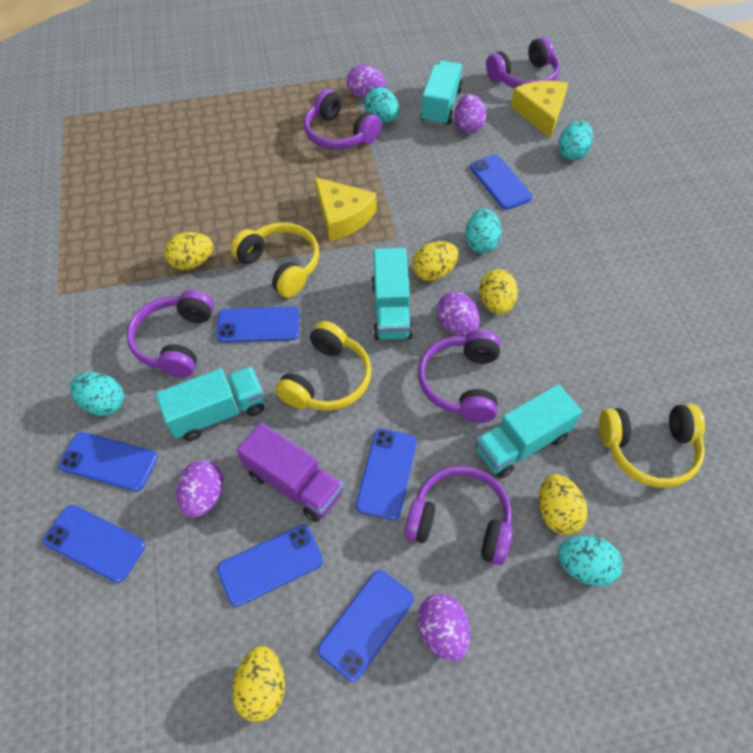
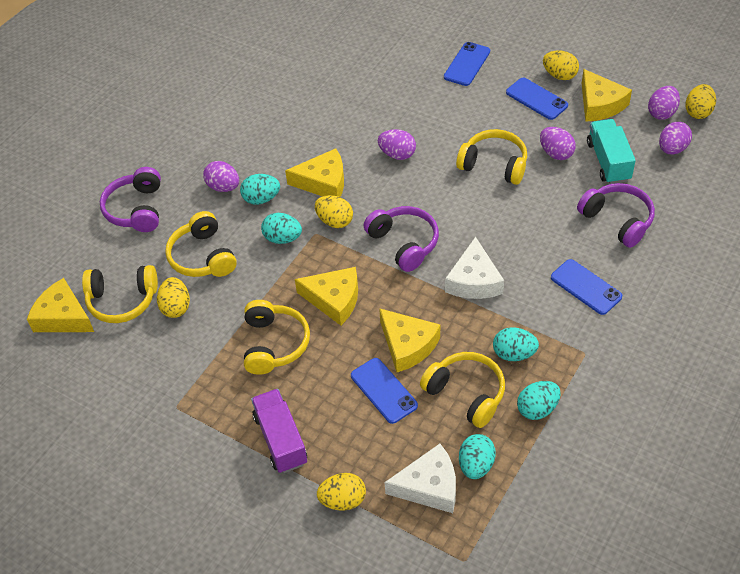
blue phone: 7 -> 4
purple headphones: 5 -> 3
turquoise truck: 4 -> 1
white cheese: 0 -> 2
yellow cheese: 2 -> 5
yellow headphones: 3 -> 5

